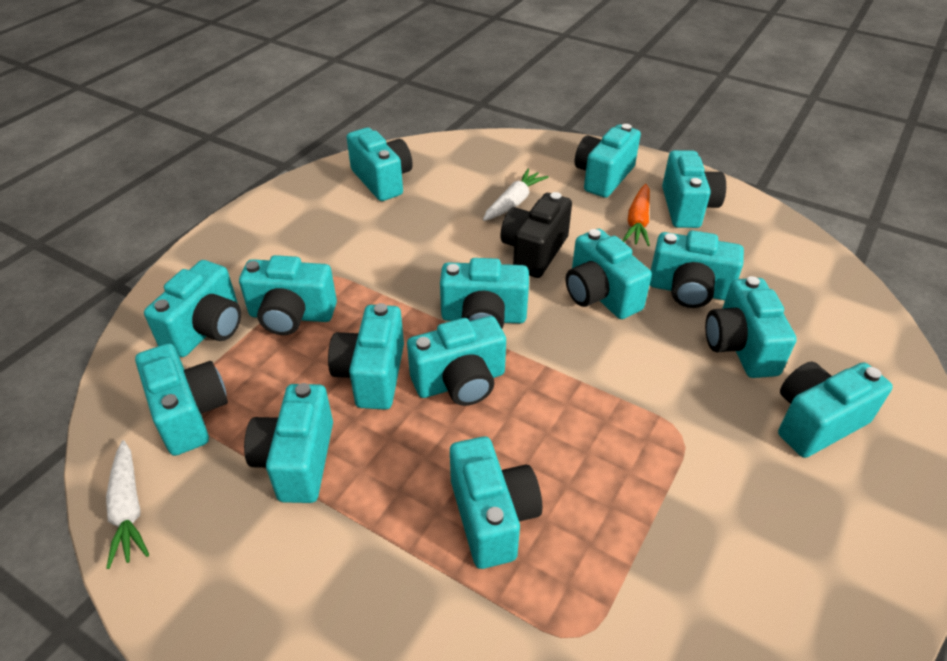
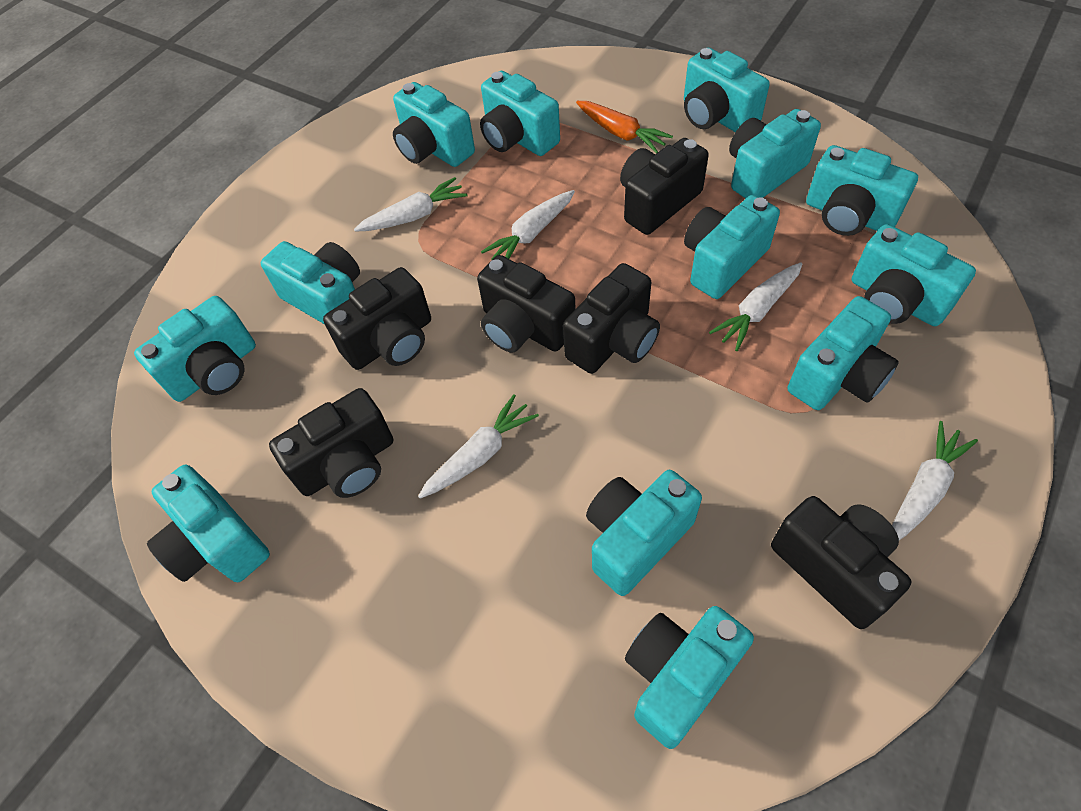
black camera: 1 -> 6
turquoise camera: 15 -> 13
white carrot: 2 -> 5

